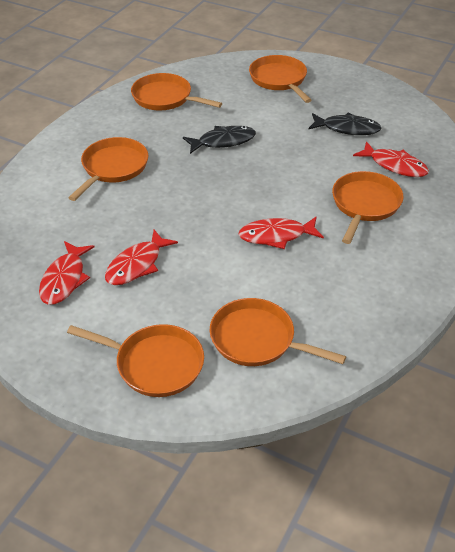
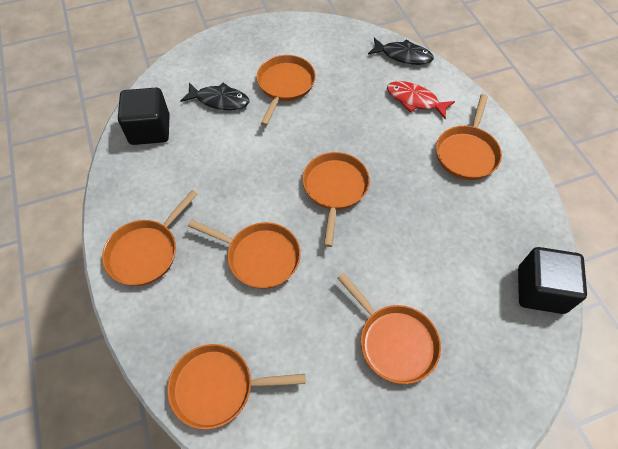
black cube: 0 -> 2
orange pan: 6 -> 7
red fish: 4 -> 1

